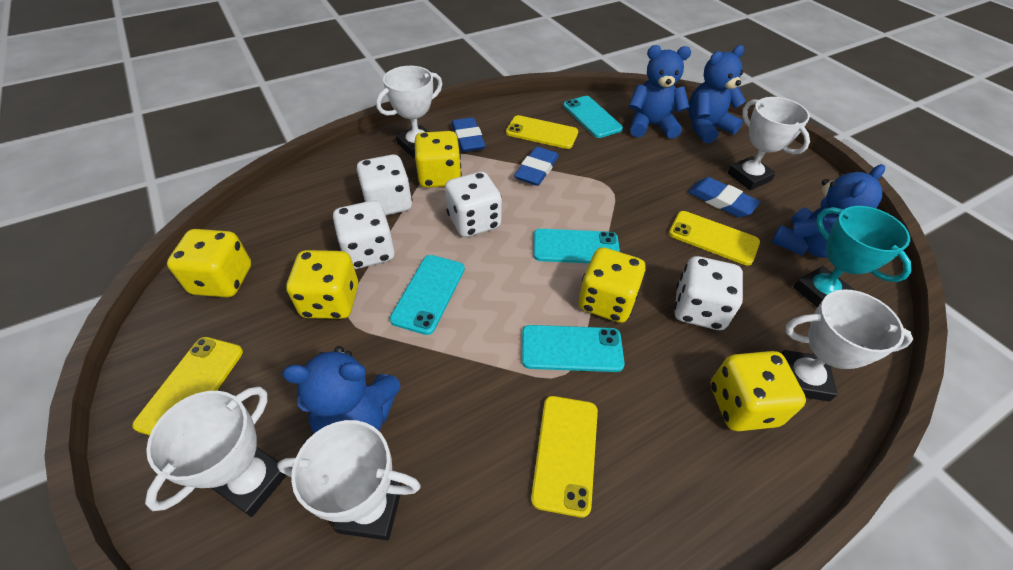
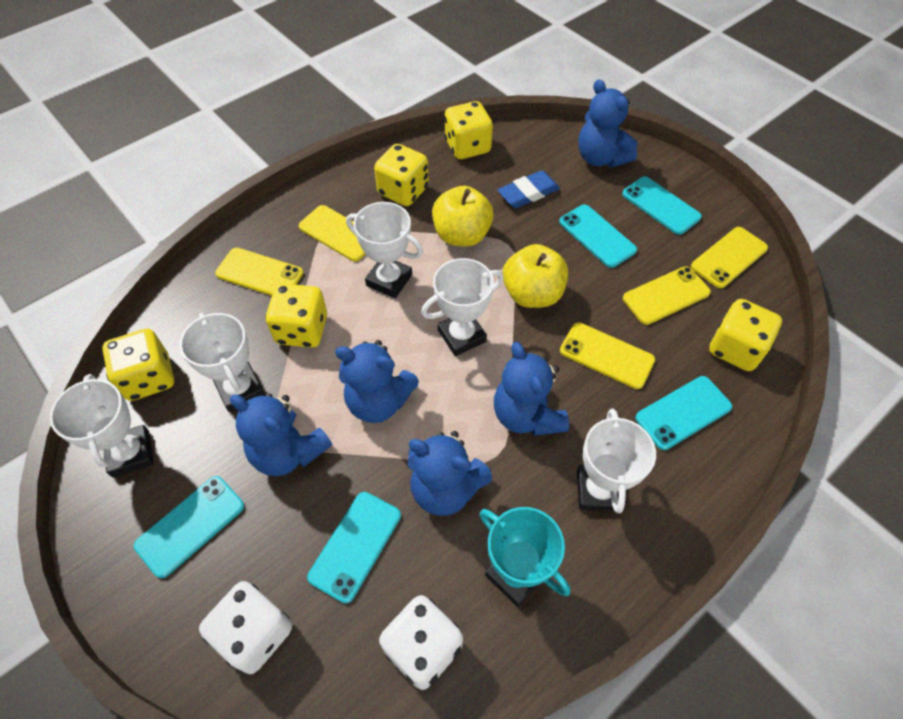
blue eraser: 3 -> 1
blue teddy bear: 4 -> 5
turquoise phone: 4 -> 5
white dice: 4 -> 2
yellow apple: 0 -> 2
yellow phone: 4 -> 5

